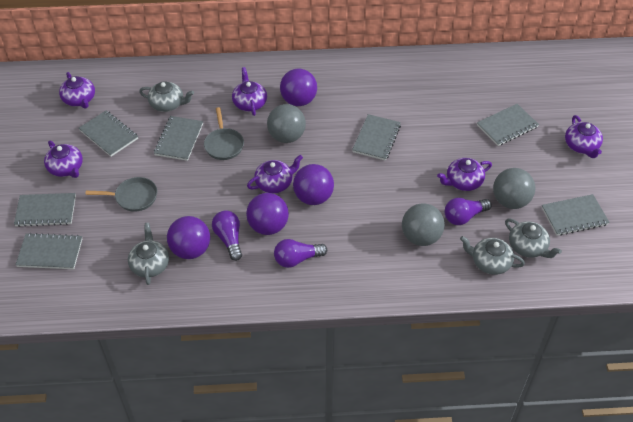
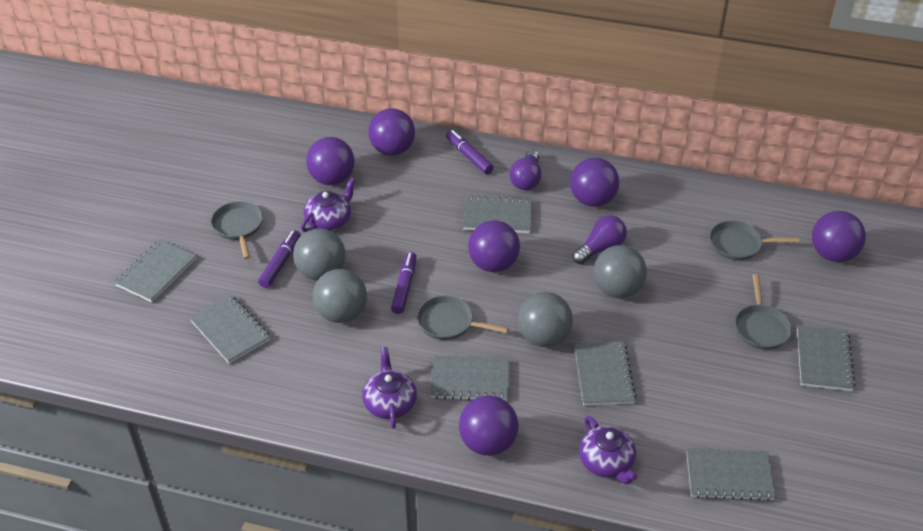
grey ball: 3 -> 4
grey pan: 2 -> 4
grey teapot: 4 -> 0
purple ball: 4 -> 6
purple light bulb: 3 -> 2
purple marker: 0 -> 3
purple teapot: 6 -> 3

